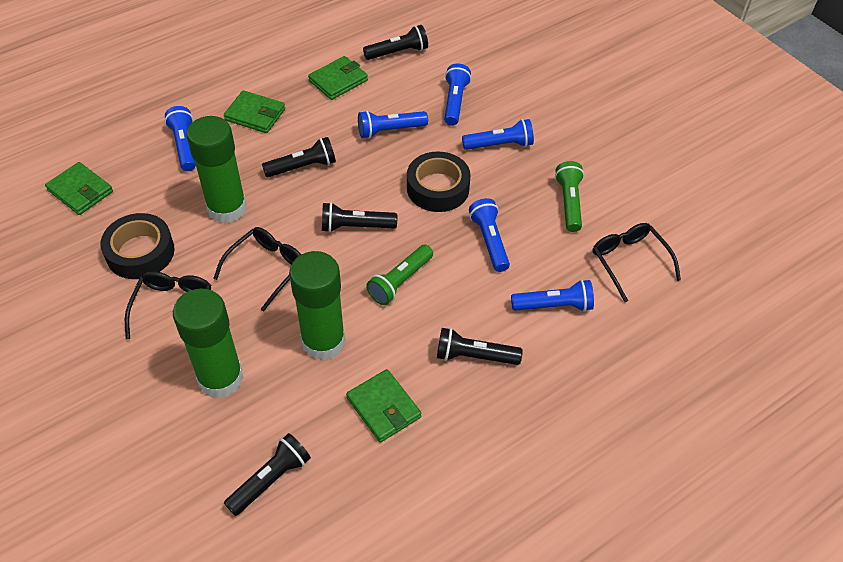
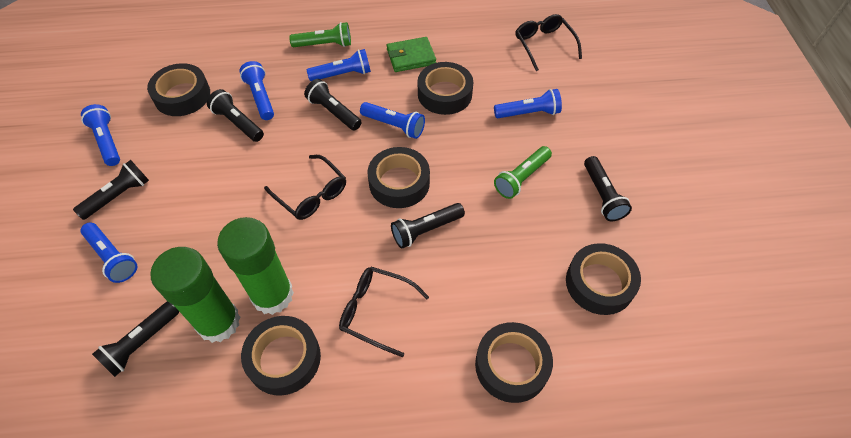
black flashlight: 5 -> 6
black tape: 2 -> 6
green glue stick: 3 -> 2
green wallet: 4 -> 1

